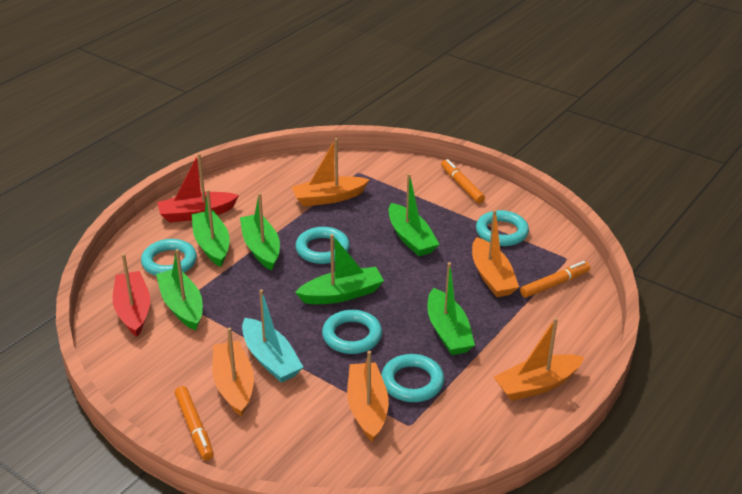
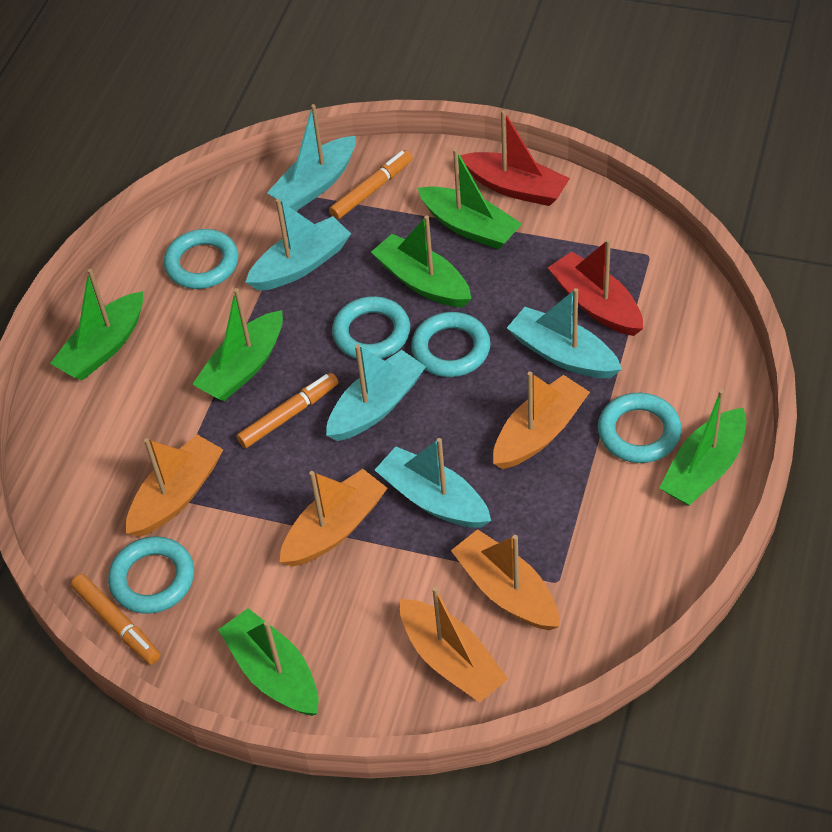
turquoise boat: 1 -> 5

